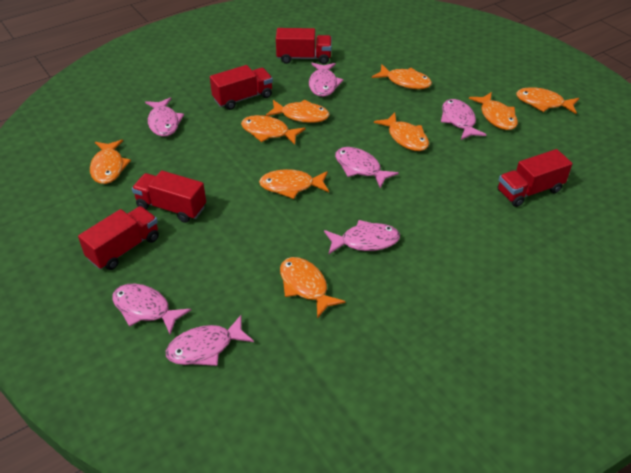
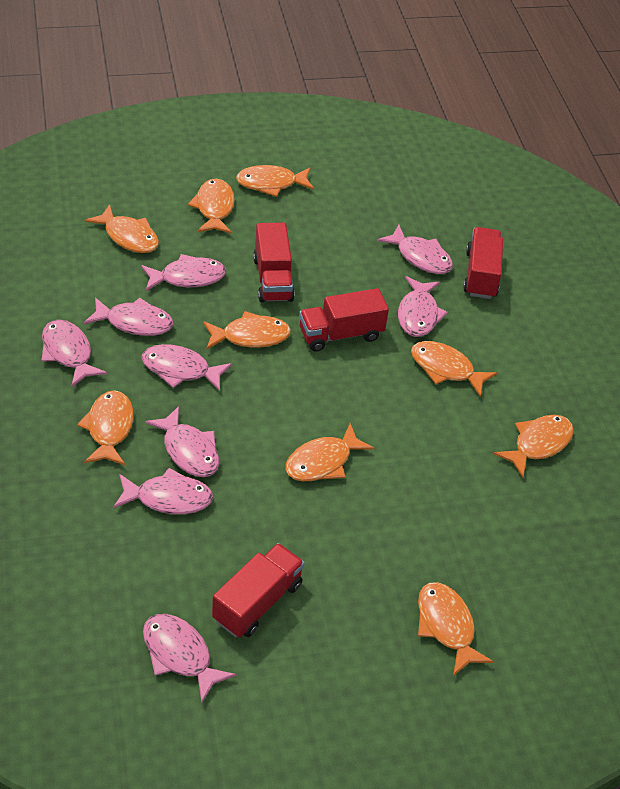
pink fish: 7 -> 9
red truck: 5 -> 4

